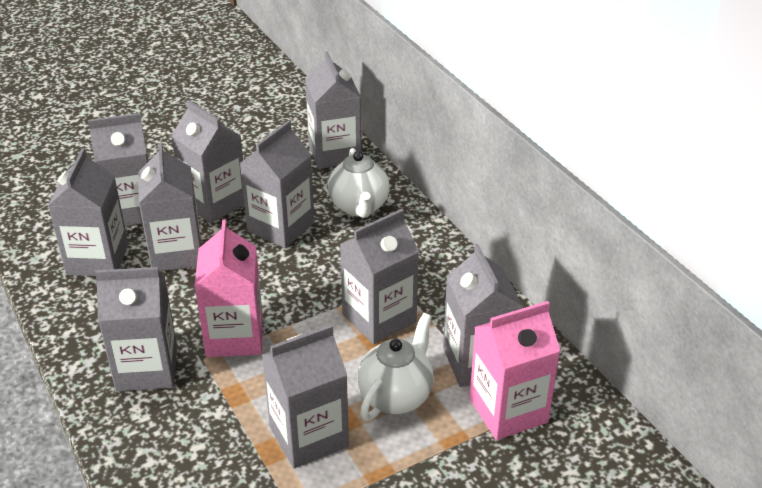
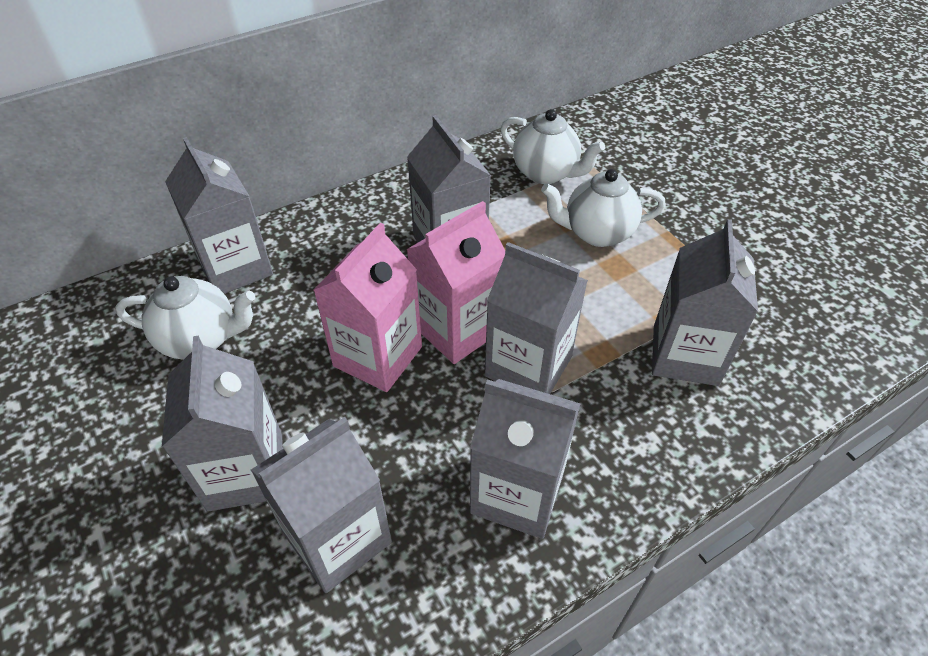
grey carton: 10 -> 7
white teapot: 2 -> 3

